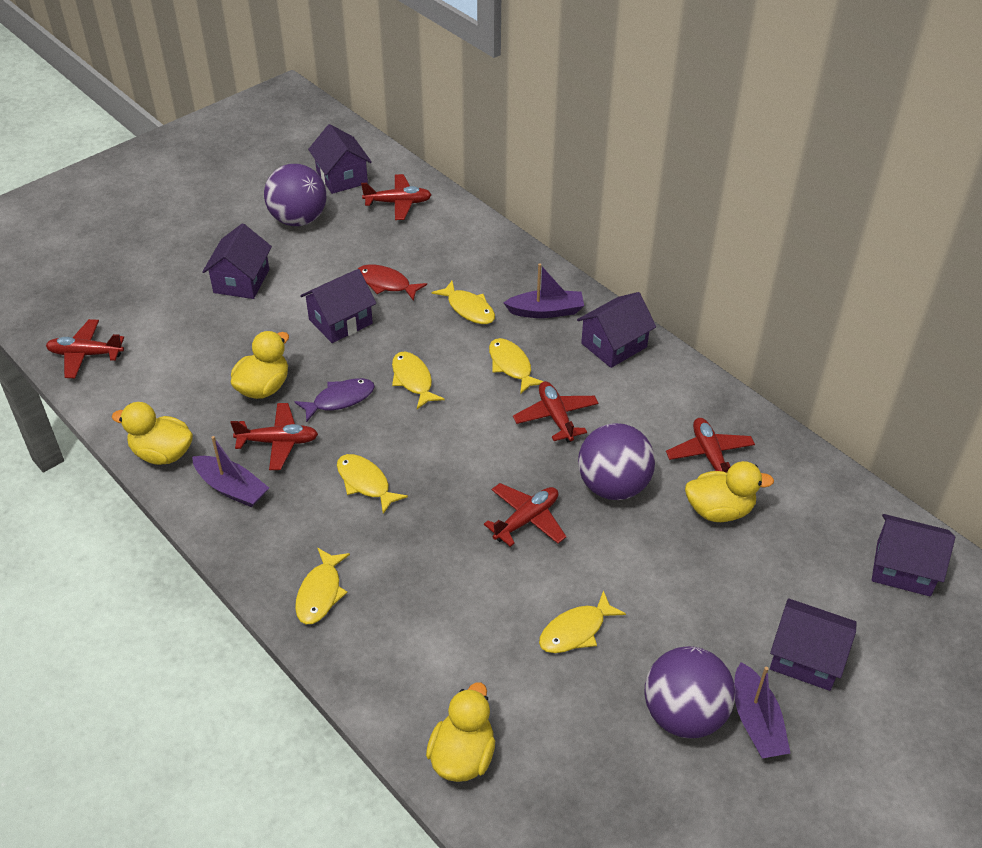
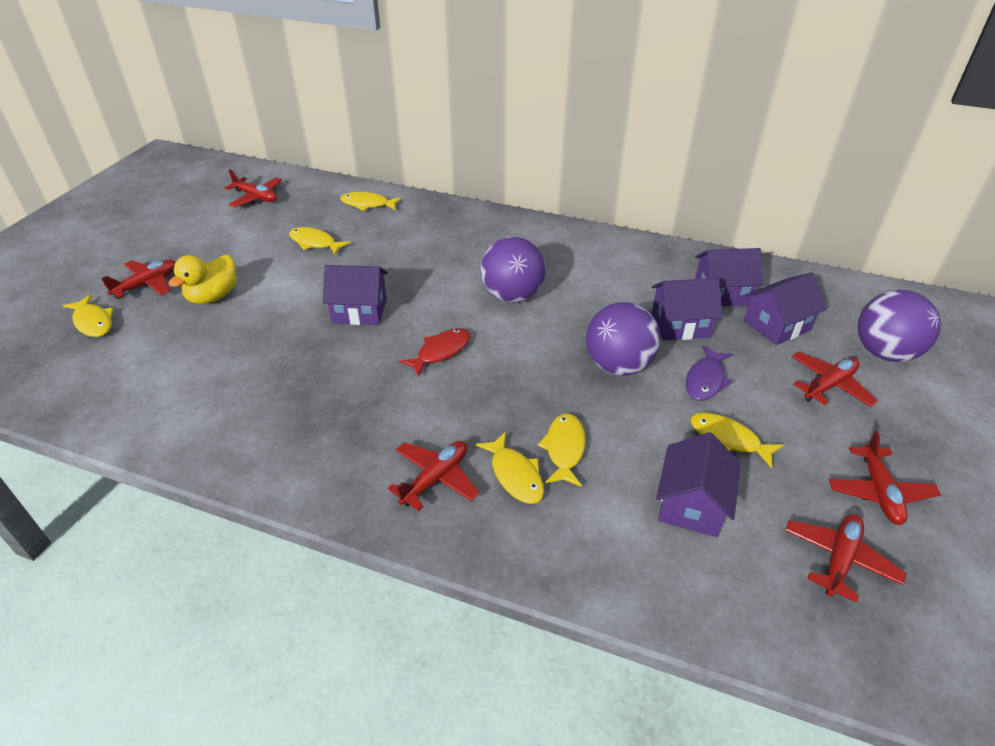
purple boat: 3 -> 0
purple house: 6 -> 5
yellow duck: 4 -> 1

